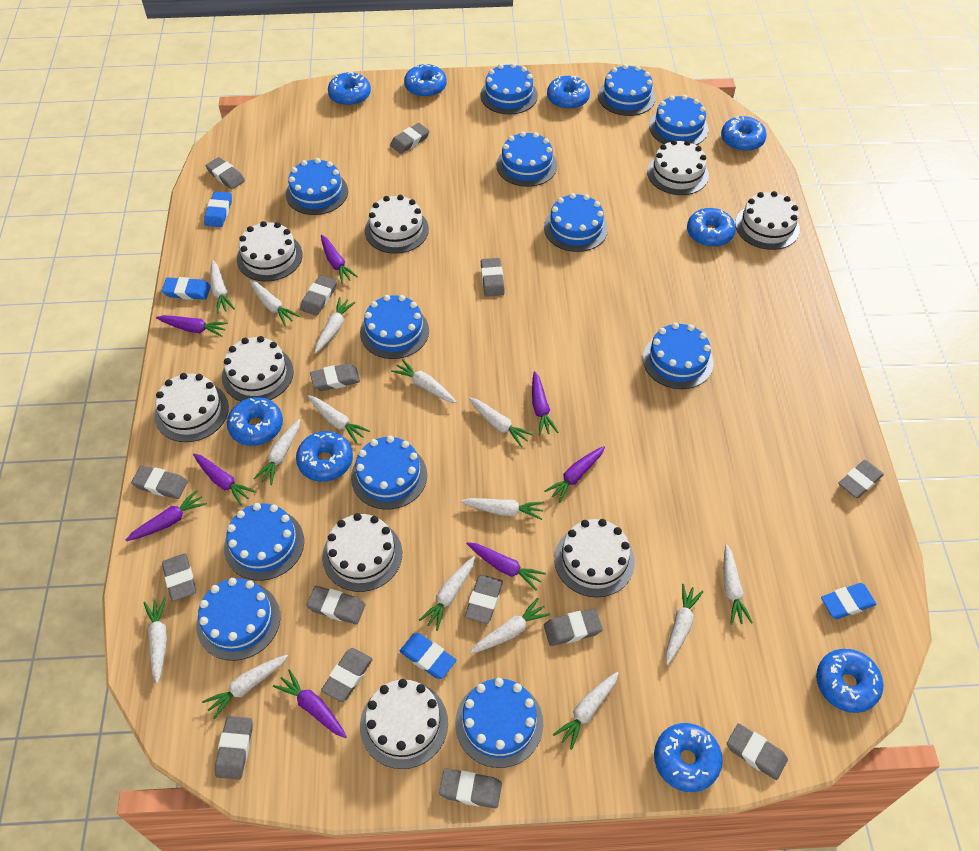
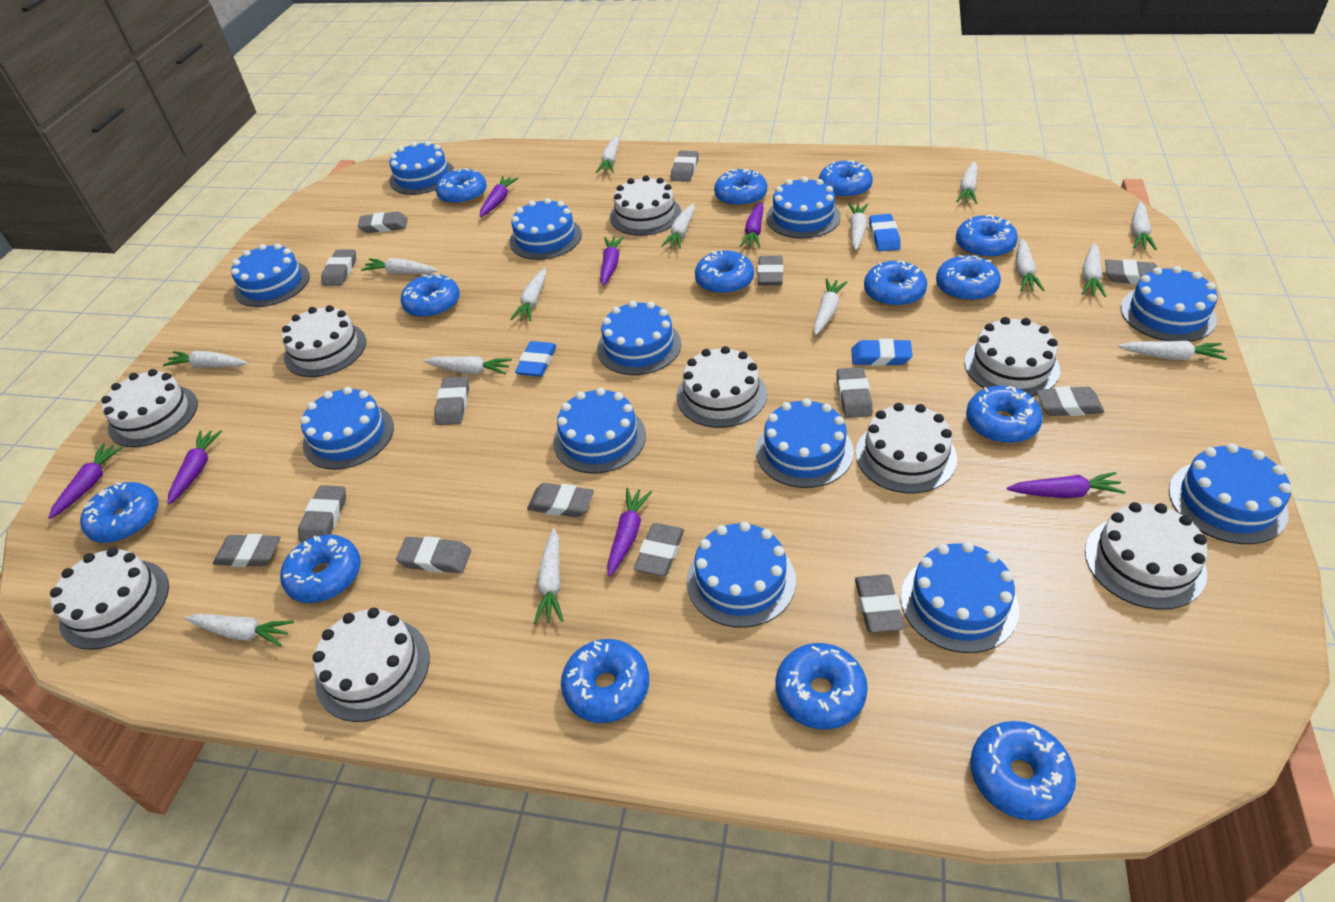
blue donut: 9 -> 14
blue eraser: 4 -> 3
grey eraser: 15 -> 14
purple carrot: 8 -> 7

